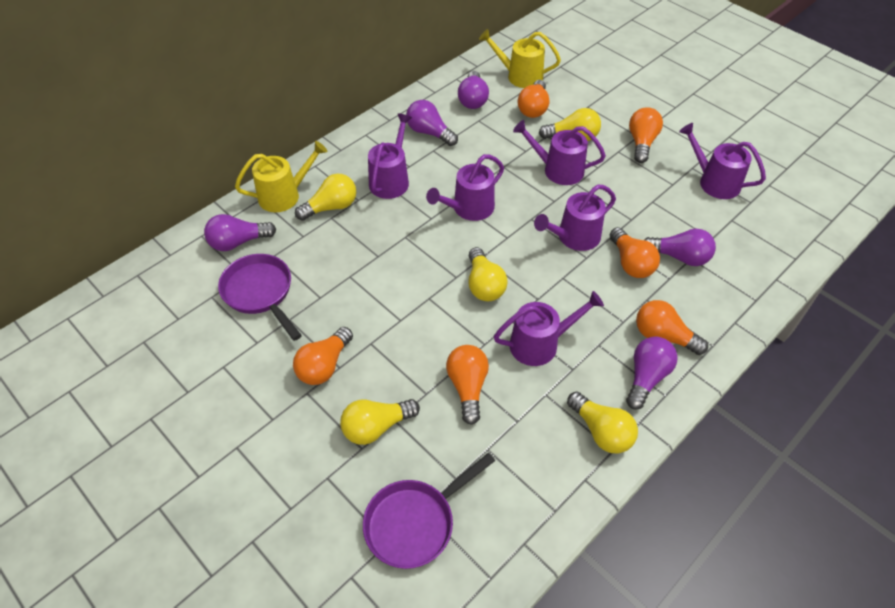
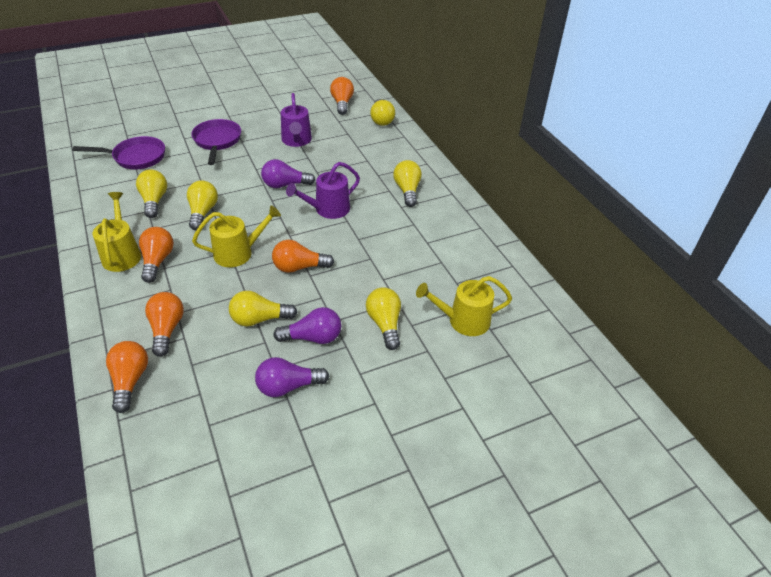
orange light bulb: 6 -> 5
purple light bulb: 5 -> 3
purple watering can: 6 -> 2
yellow light bulb: 5 -> 6
yellow watering can: 2 -> 3

